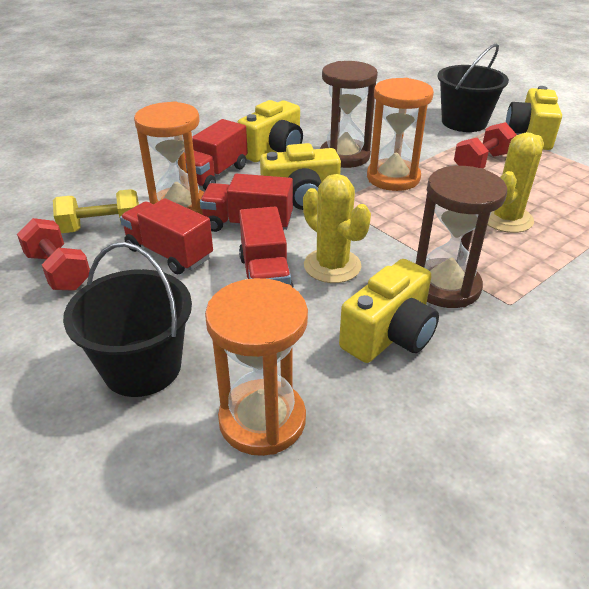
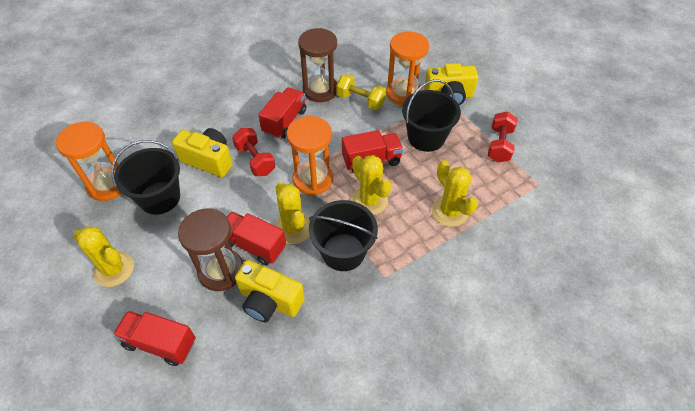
black bucket: 2 -> 3
yellow cactus: 2 -> 4
yellow camera: 4 -> 3

